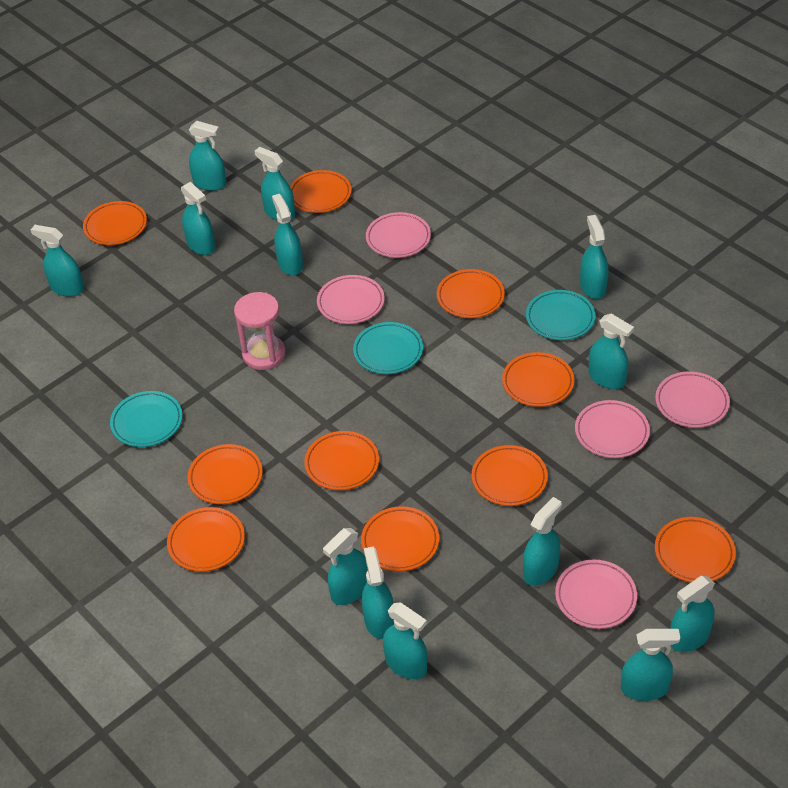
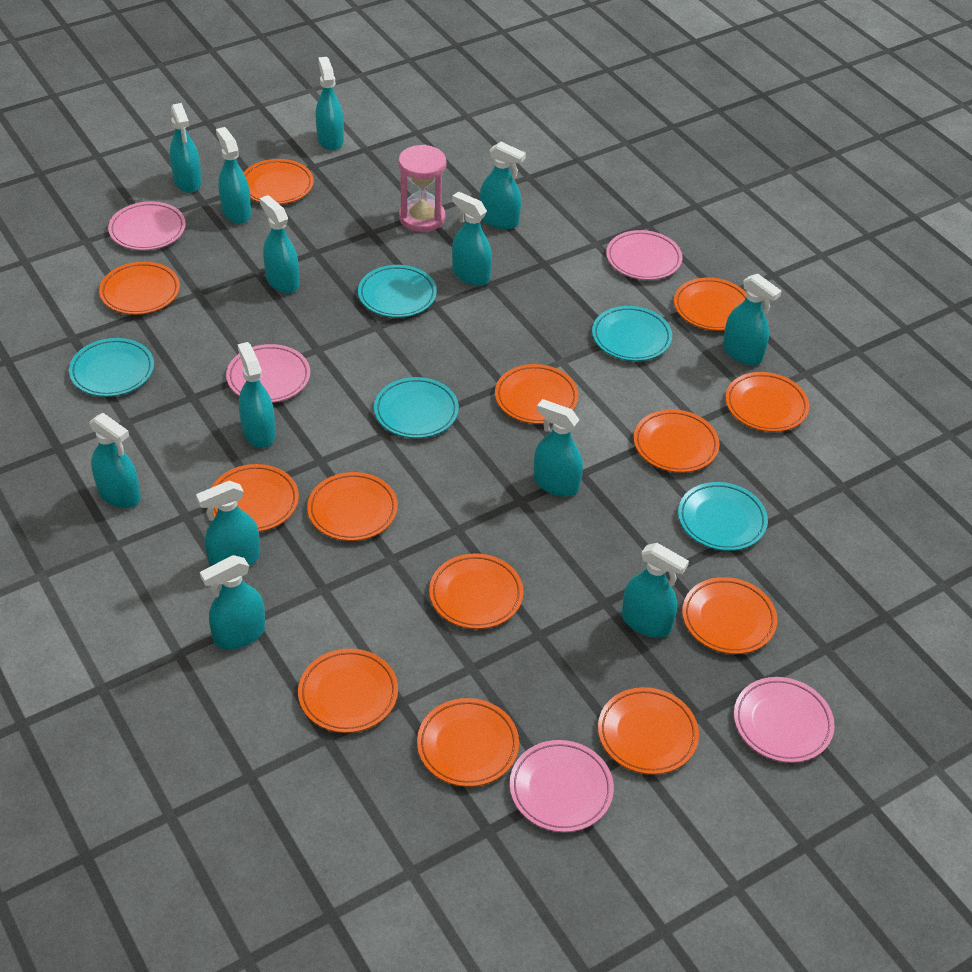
orange plate: 10 -> 13
turquoise plate: 3 -> 5

